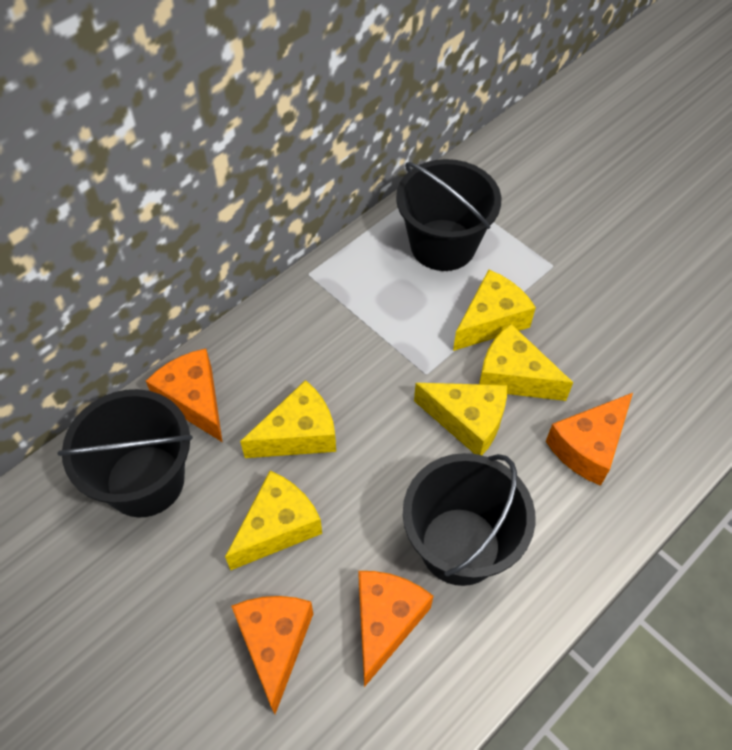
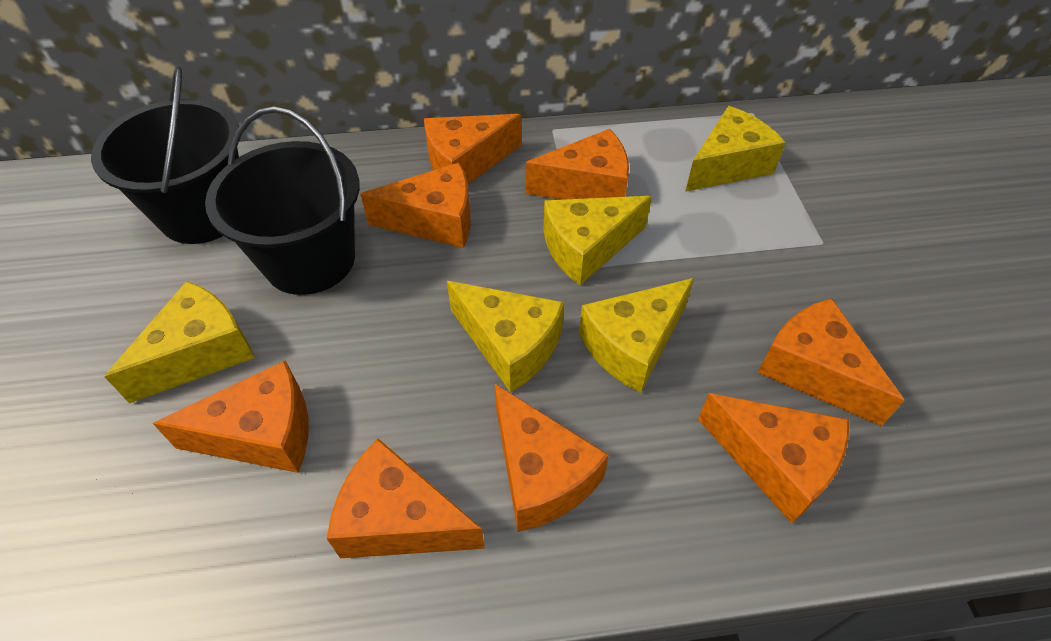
black bucket: 3 -> 2
orange cheese: 4 -> 8

